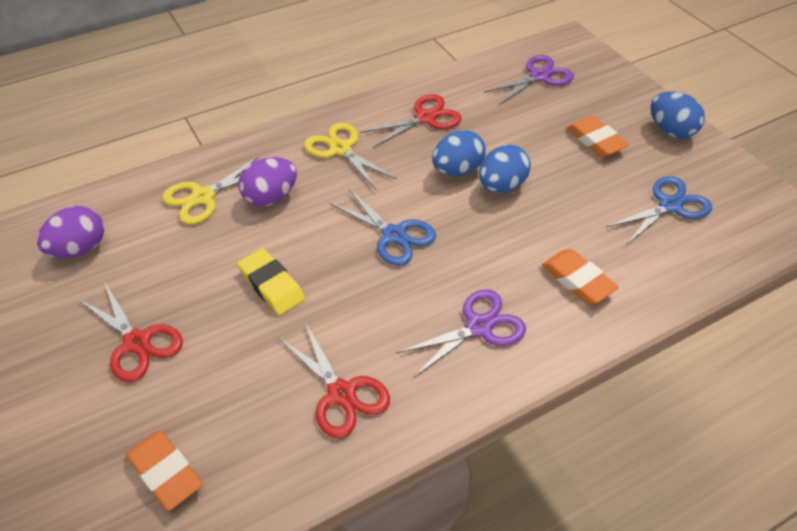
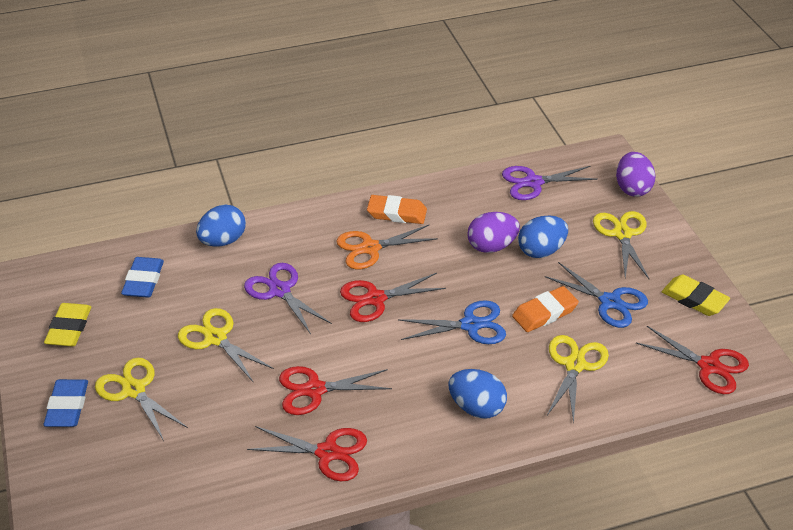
blue eraser: 0 -> 2
orange eraser: 3 -> 2
orange scissors: 0 -> 1
red scissors: 3 -> 4
yellow eraser: 1 -> 2
yellow scissors: 2 -> 4

